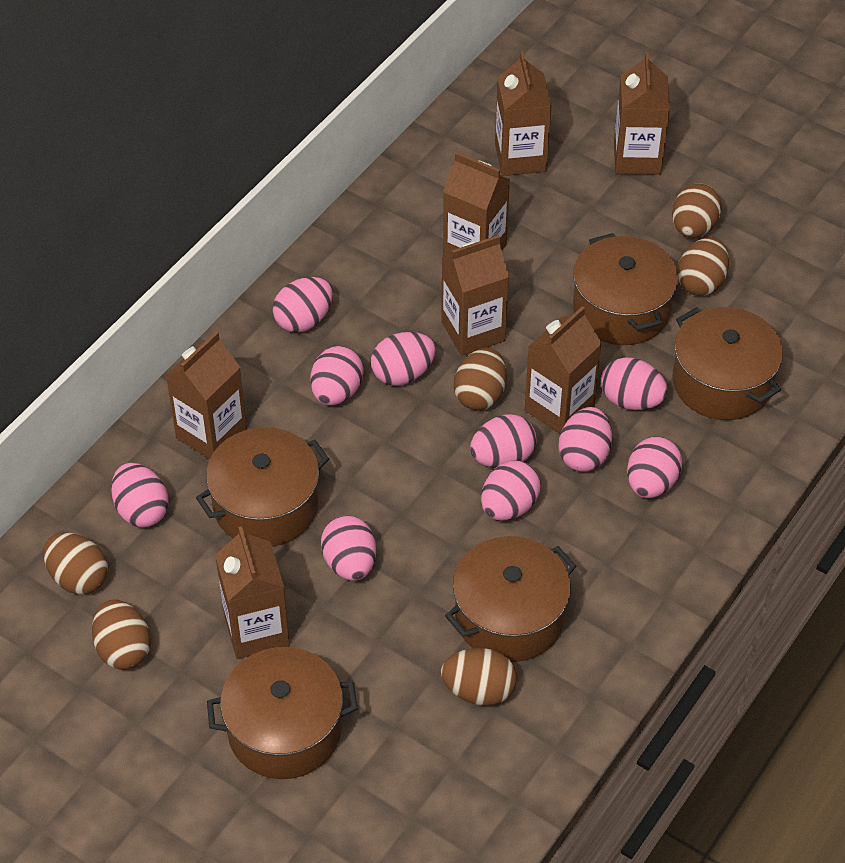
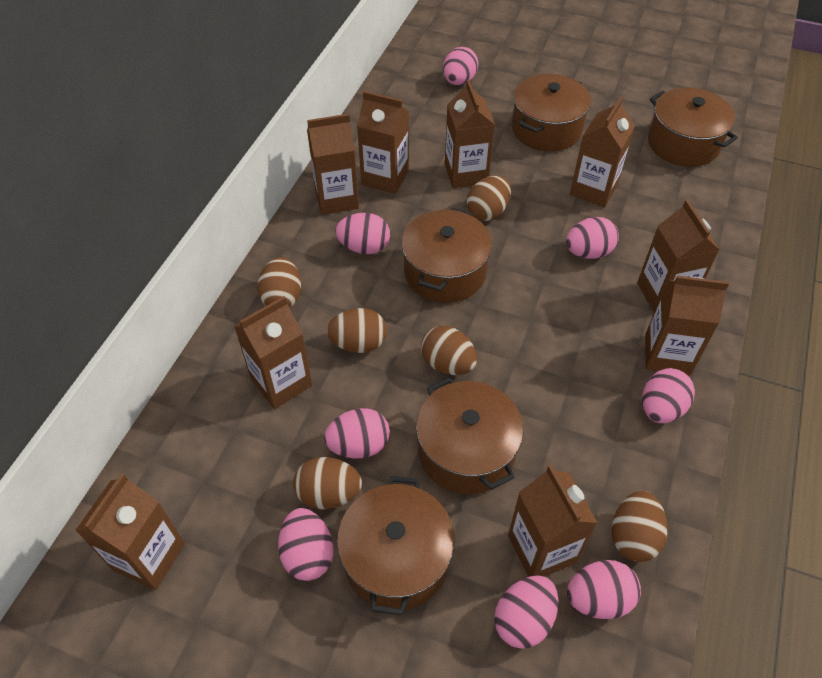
brown carton: 7 -> 9
pink egg: 10 -> 8

